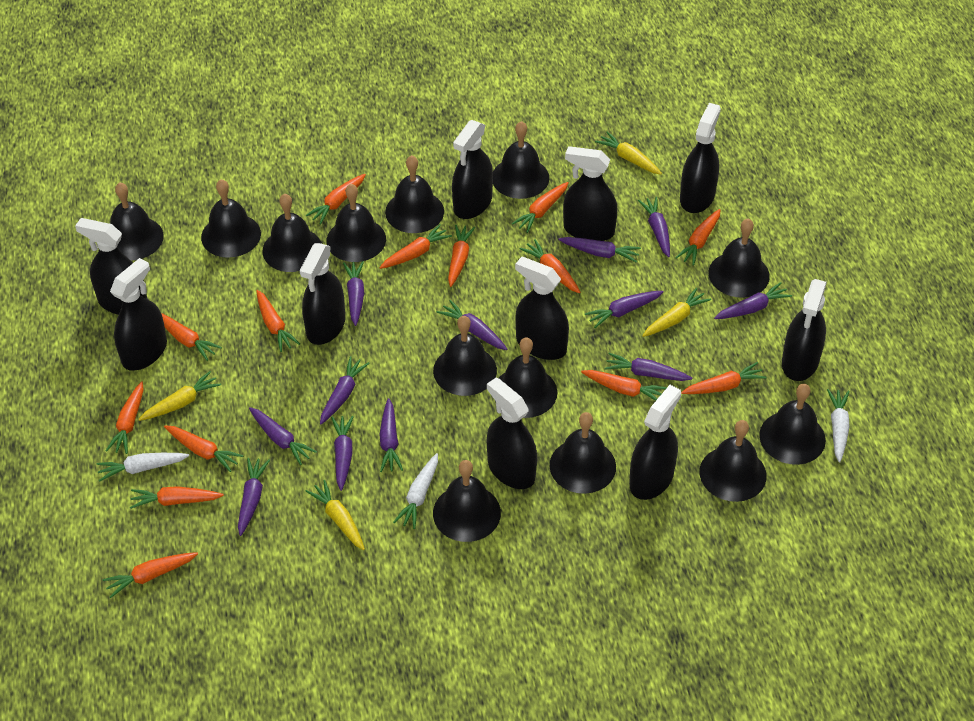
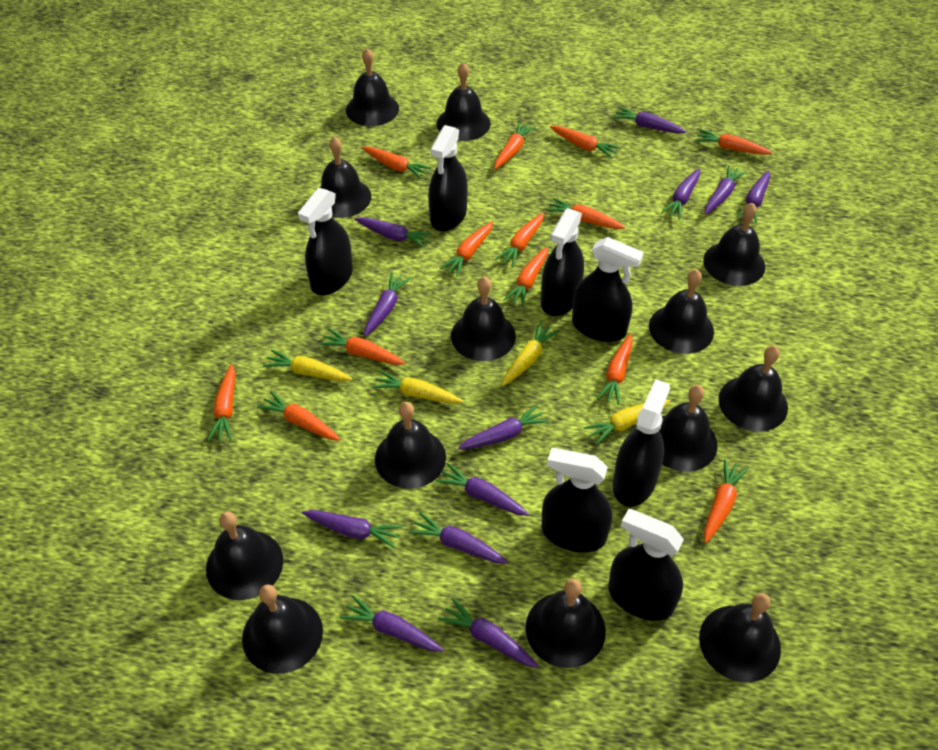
black spray bottle: 10 -> 7
orange carrot: 14 -> 13
white carrot: 3 -> 0

